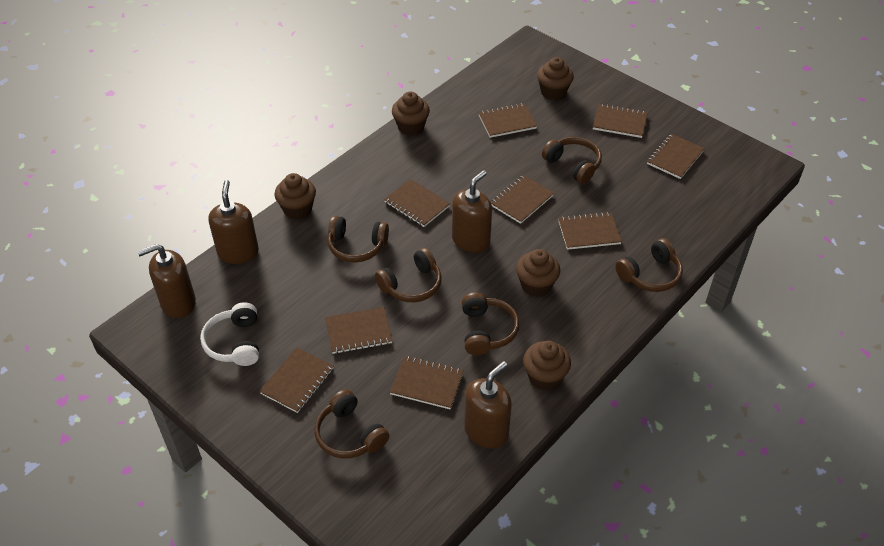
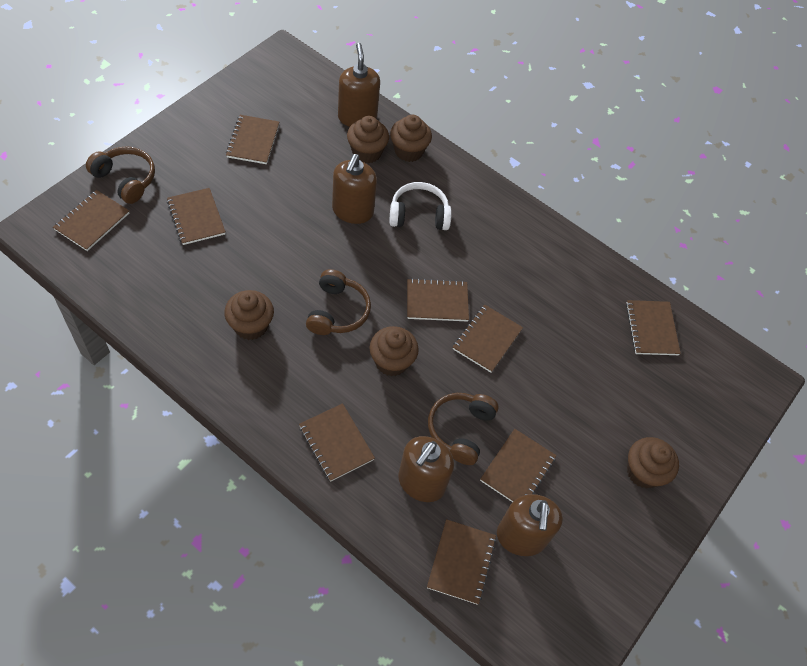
brown headphones: 6 -> 3

